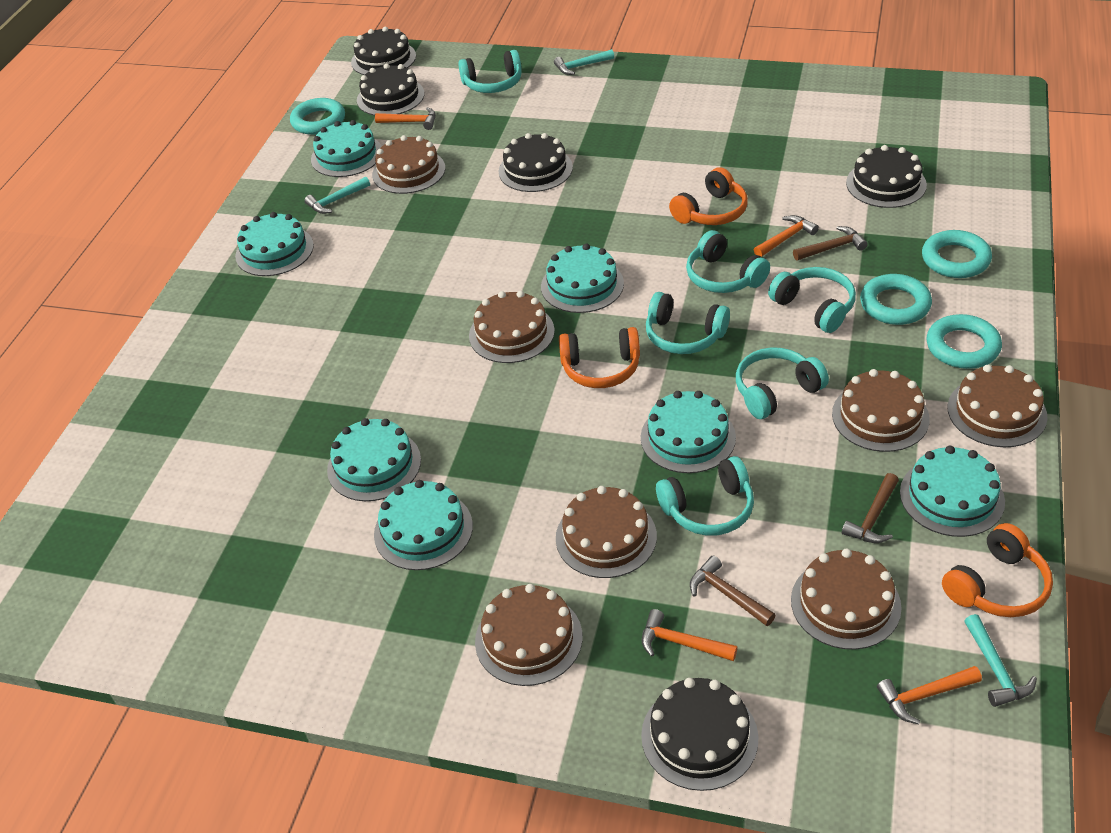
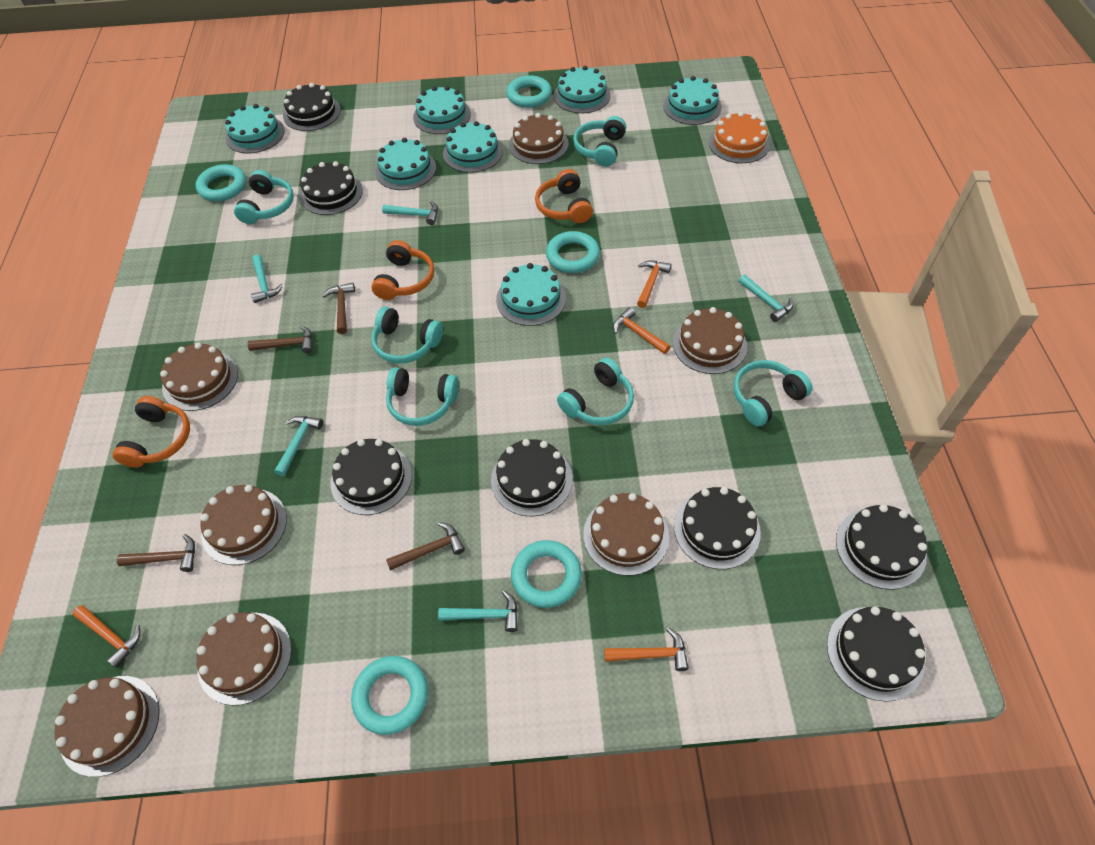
black cake: 5 -> 7
brown hammer: 3 -> 4
orange cake: 0 -> 1
turquoise hammer: 3 -> 5
turquoise ring: 4 -> 5

